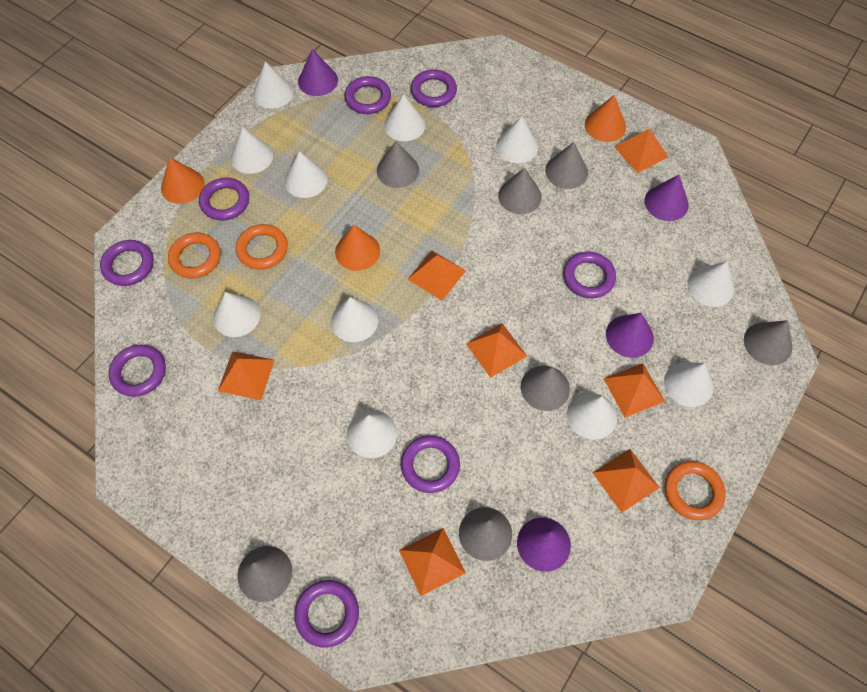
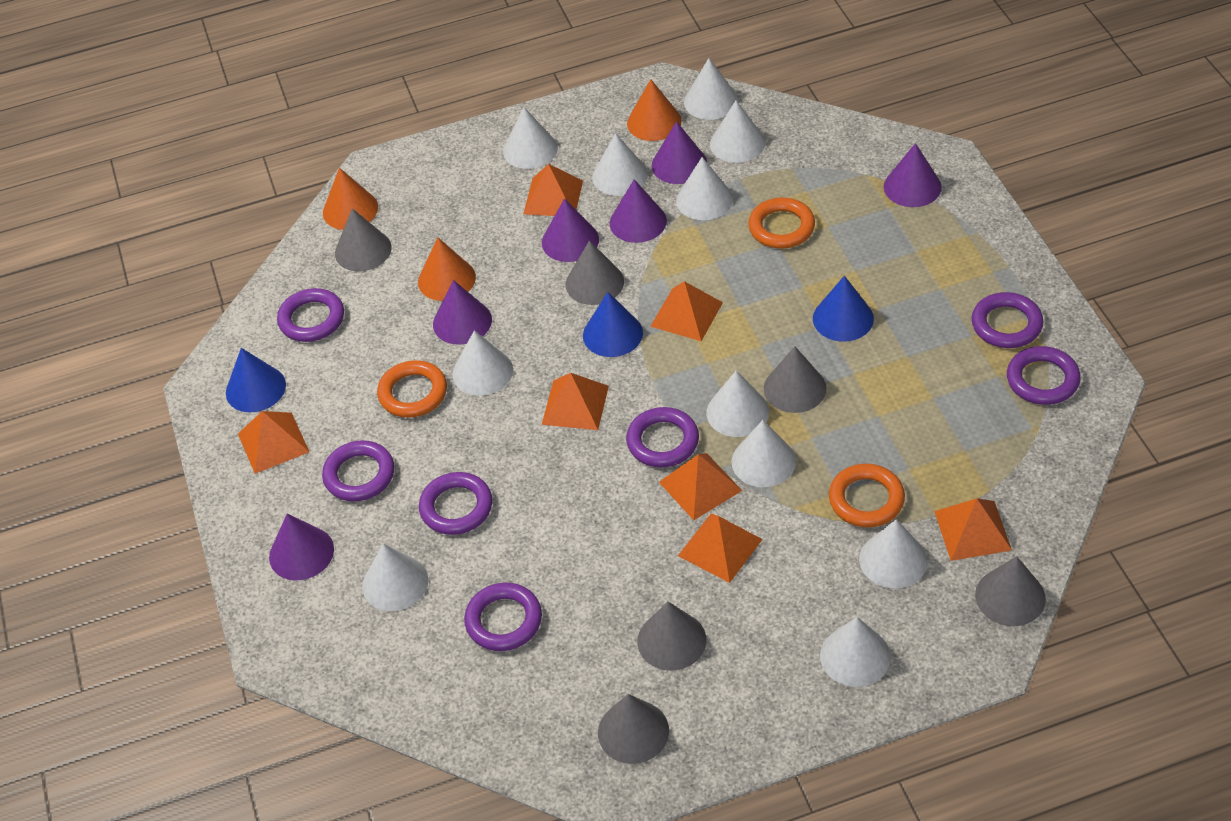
blue cone: 0 -> 3
grey cone: 7 -> 6
purple cone: 4 -> 6
purple ring: 8 -> 7

